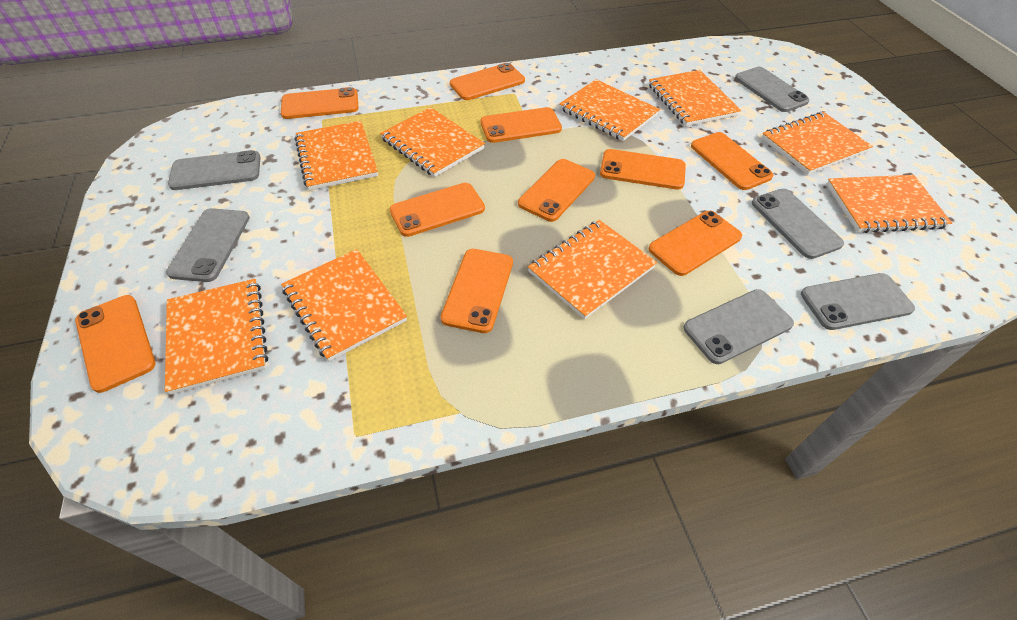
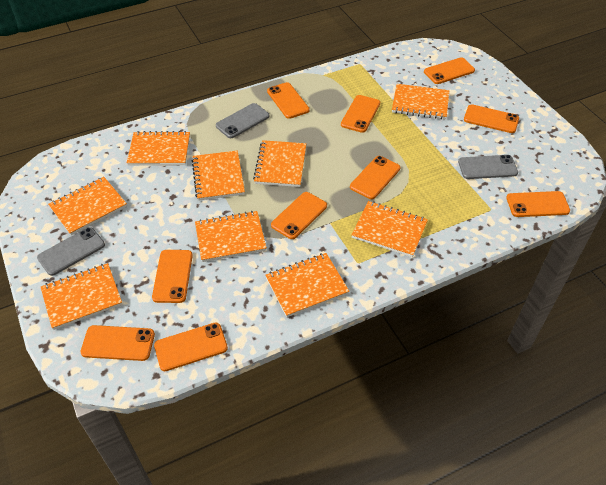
grey phone: 6 -> 3

